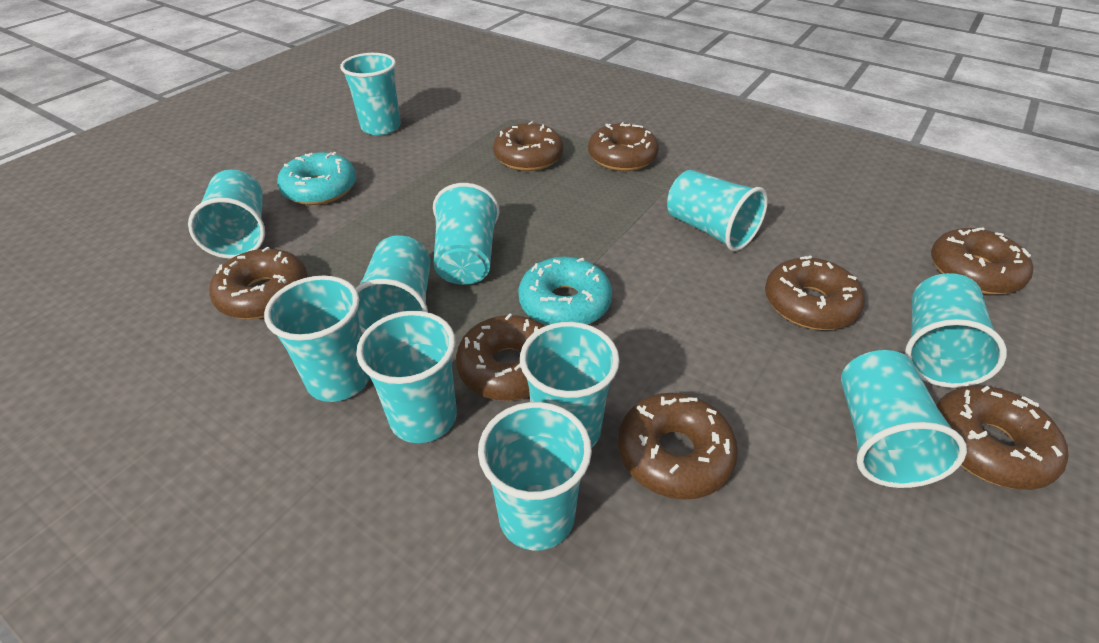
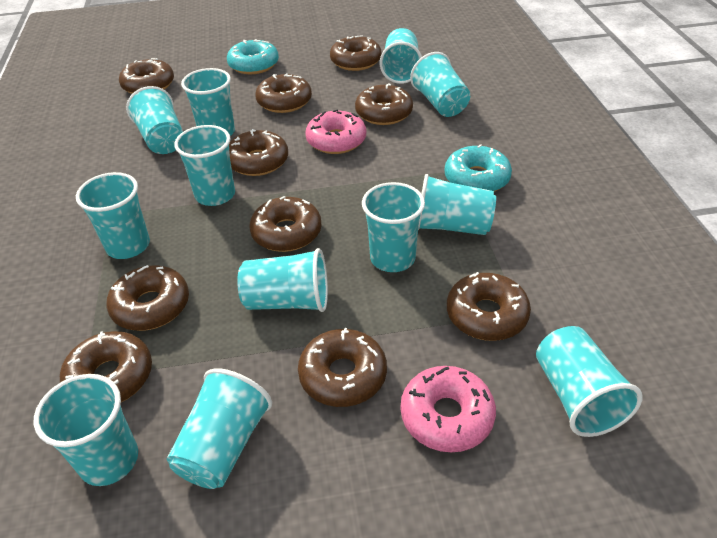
brown donut: 8 -> 10
pink donut: 0 -> 2
turquoise cup: 11 -> 12

